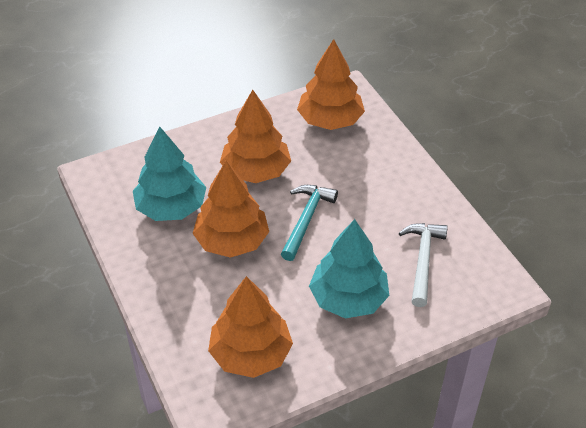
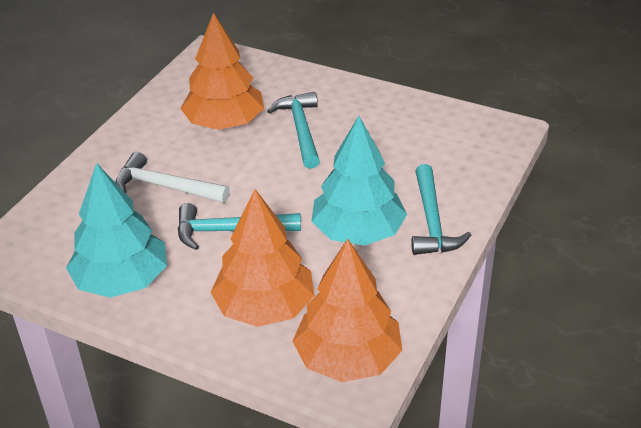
orange tree: 4 -> 3
turquoise hammer: 1 -> 3

